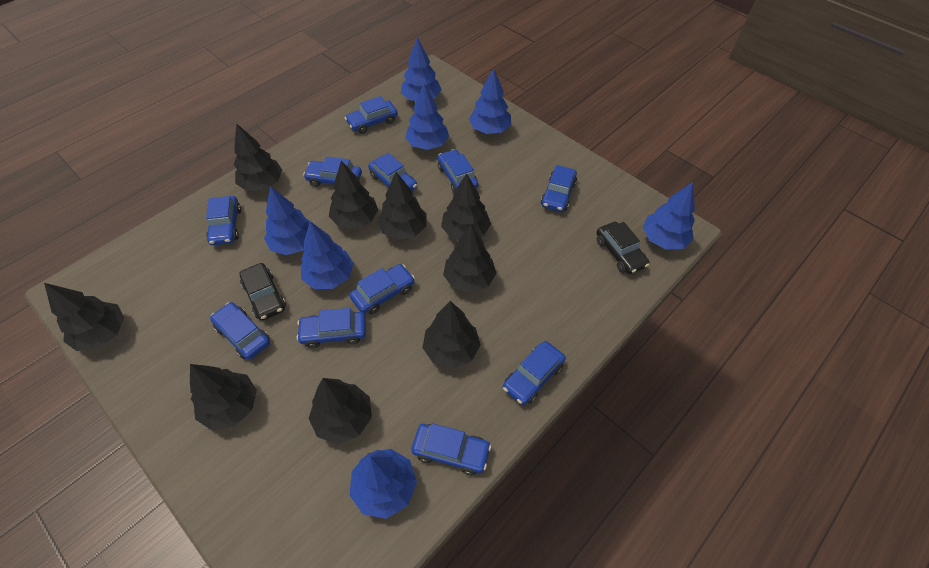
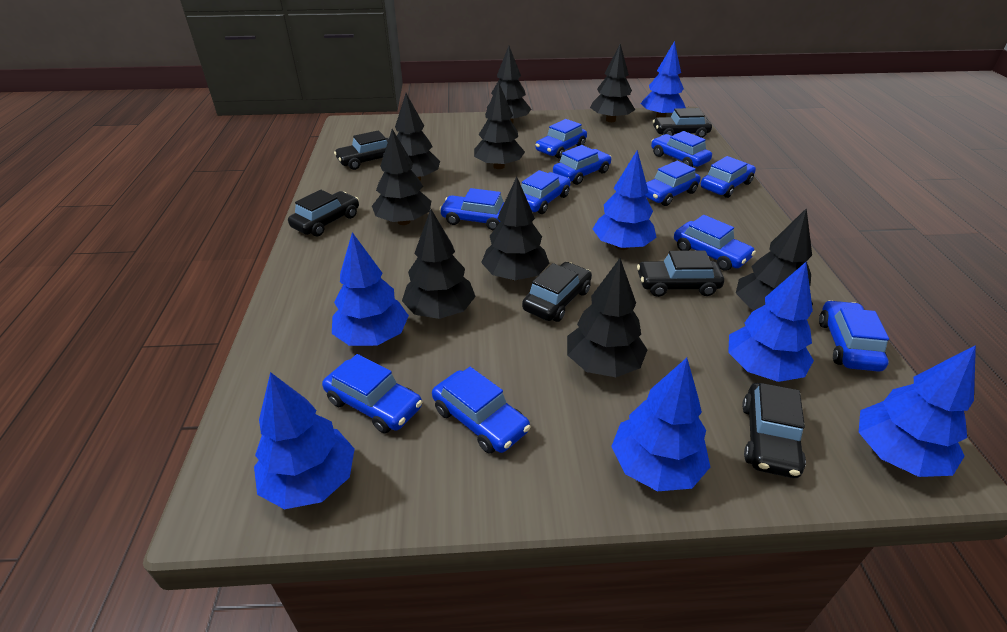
black car: 2 -> 6

